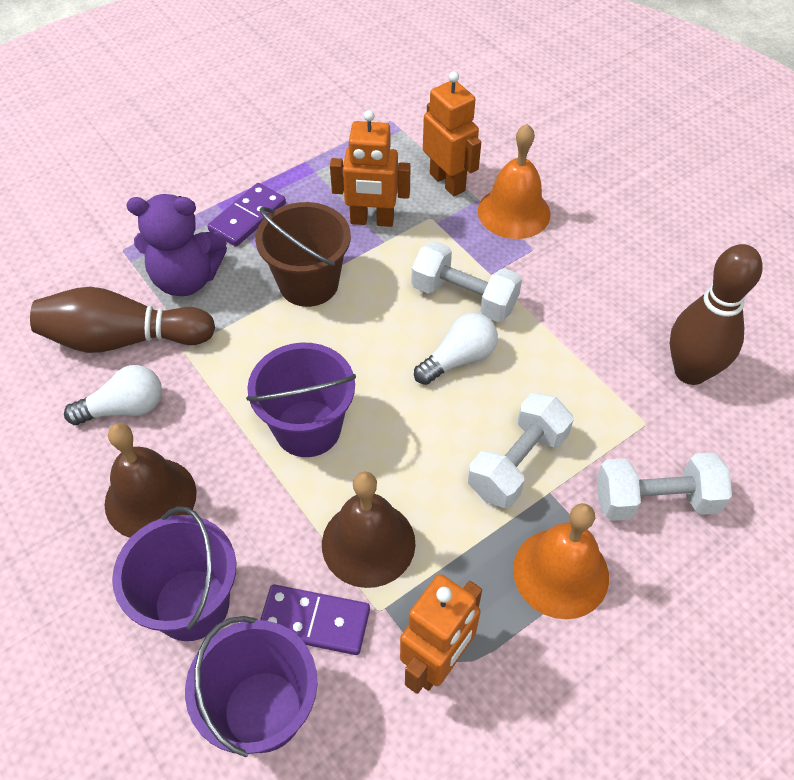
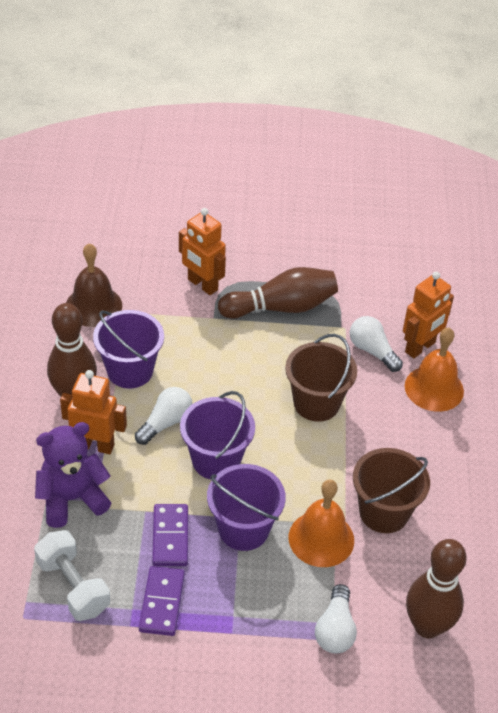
brown bell: 2 -> 1
brown bowling pin: 2 -> 3
brown bucket: 1 -> 2
white dumbbell: 3 -> 1
white light bulb: 2 -> 3

